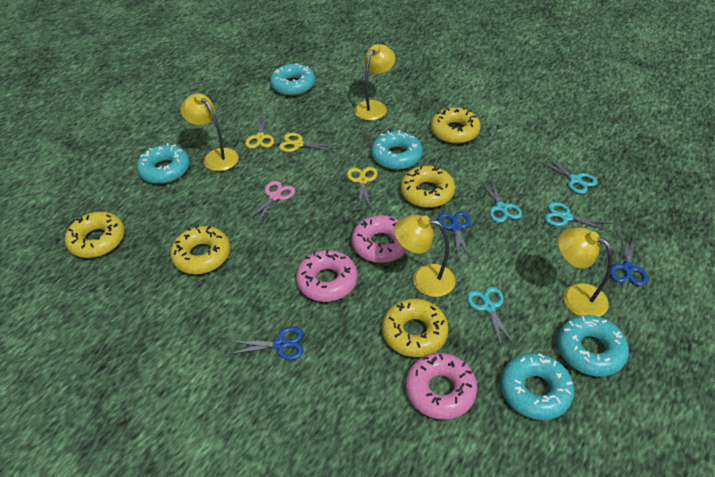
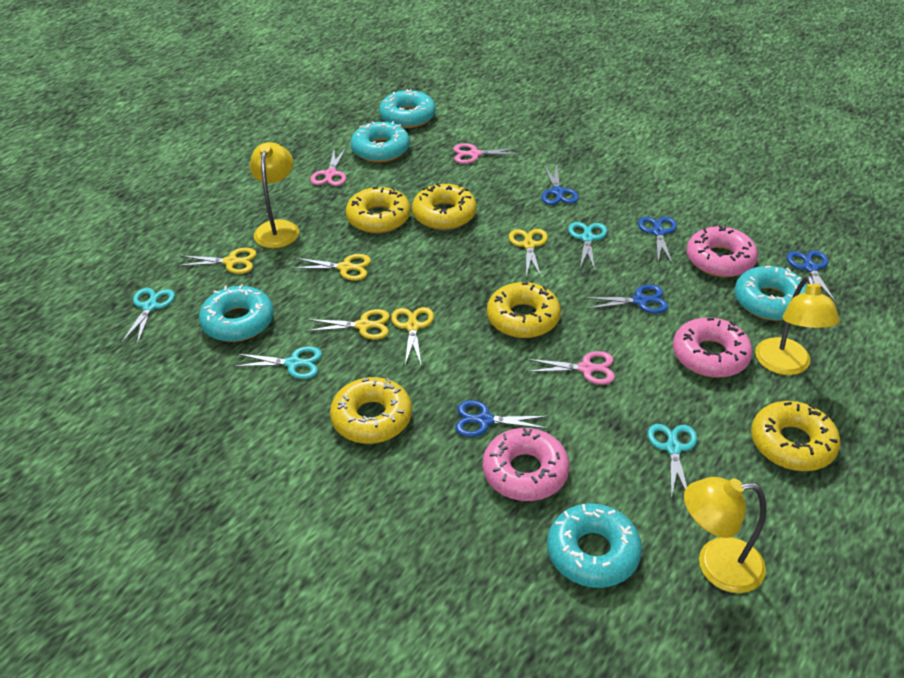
blue scissors: 3 -> 5
pink scissors: 1 -> 3
yellow lamp: 4 -> 3
yellow scissors: 3 -> 5

